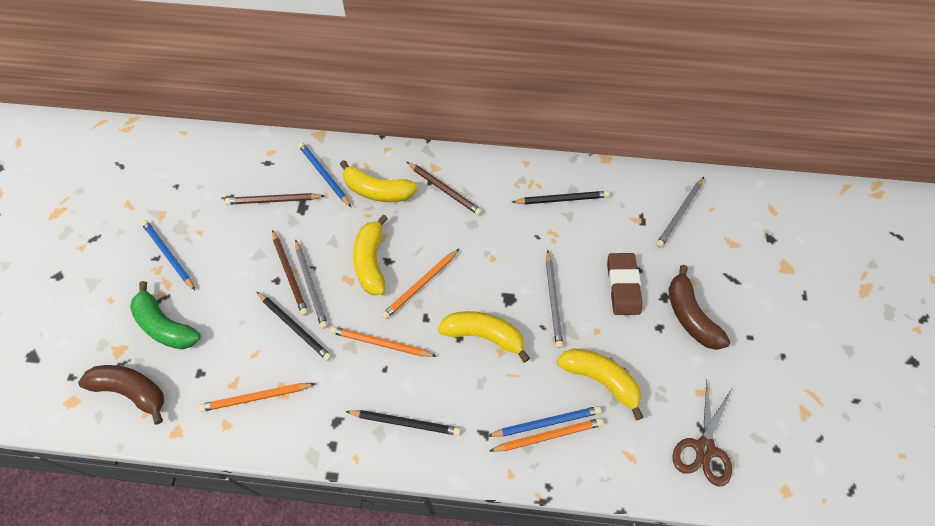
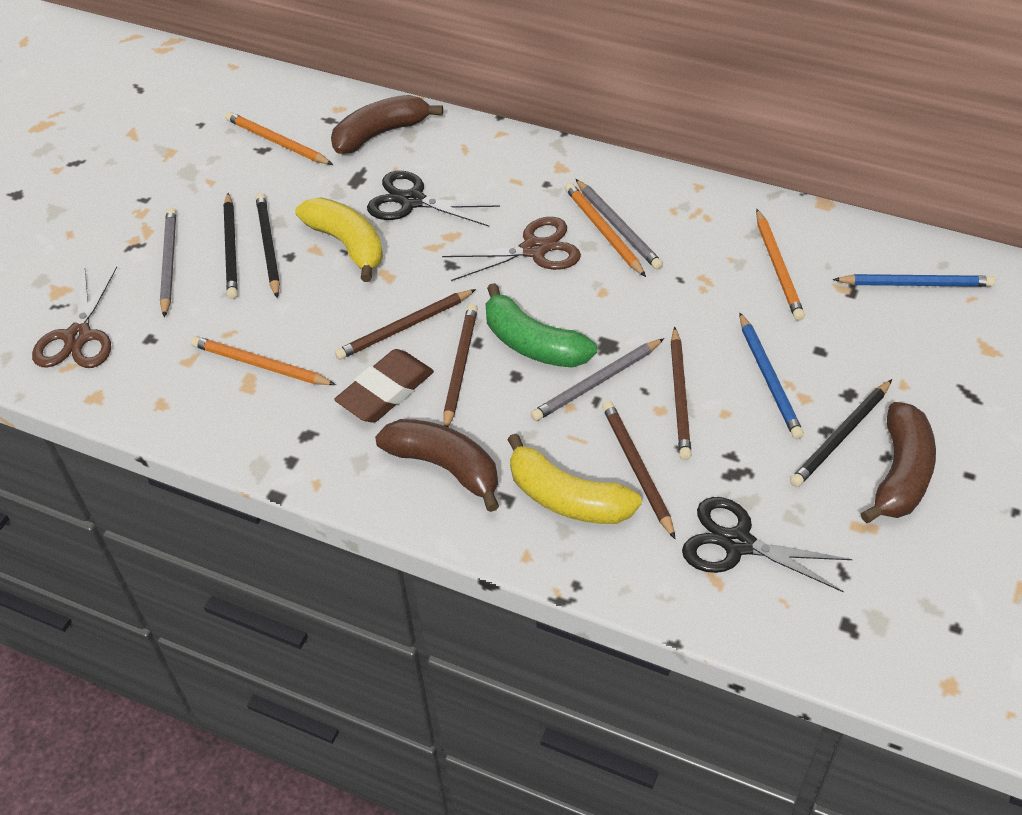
black scissors: 0 -> 2
blue pencil: 3 -> 2
brown banana: 2 -> 3
brown pencil: 3 -> 4
brown scissors: 1 -> 2
yellow banana: 4 -> 2

